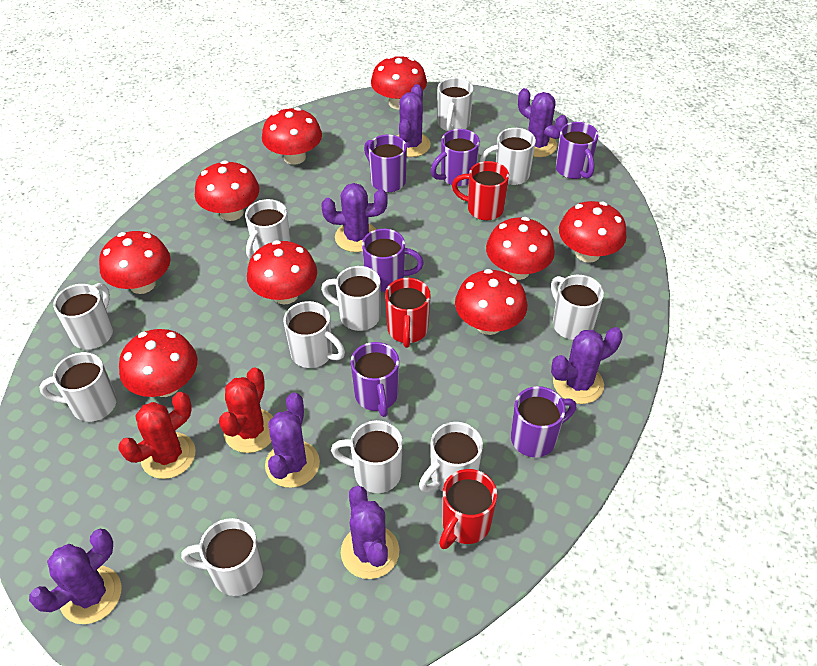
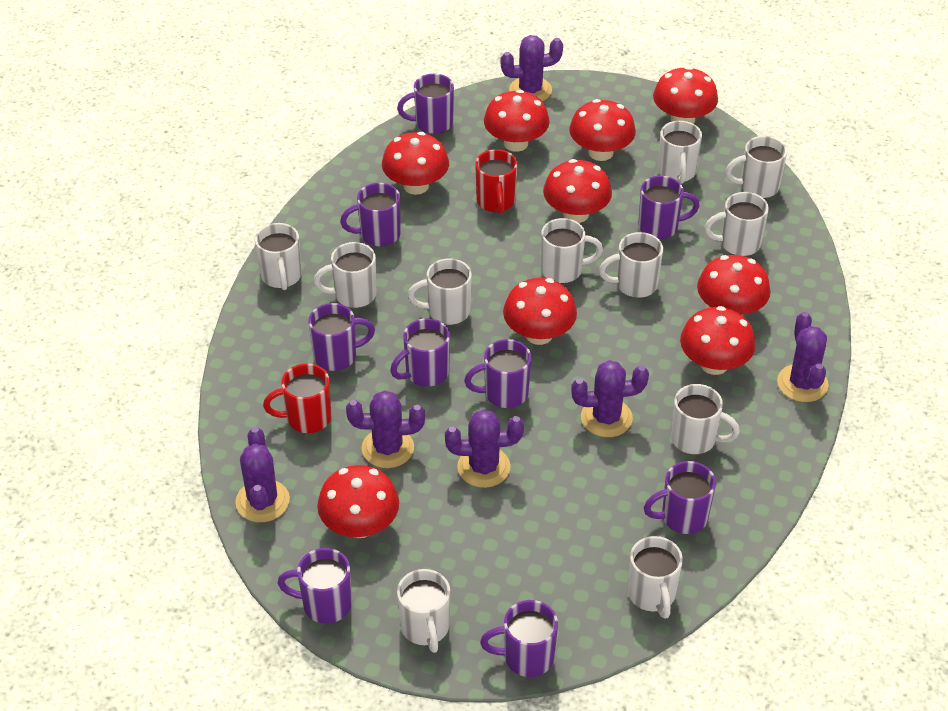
purple cactus: 7 -> 6
purple mug: 6 -> 9
red cactus: 2 -> 0
red mug: 3 -> 2

